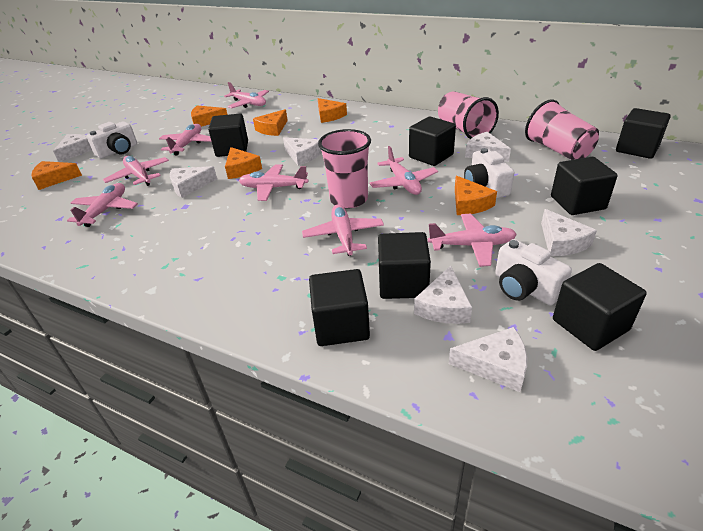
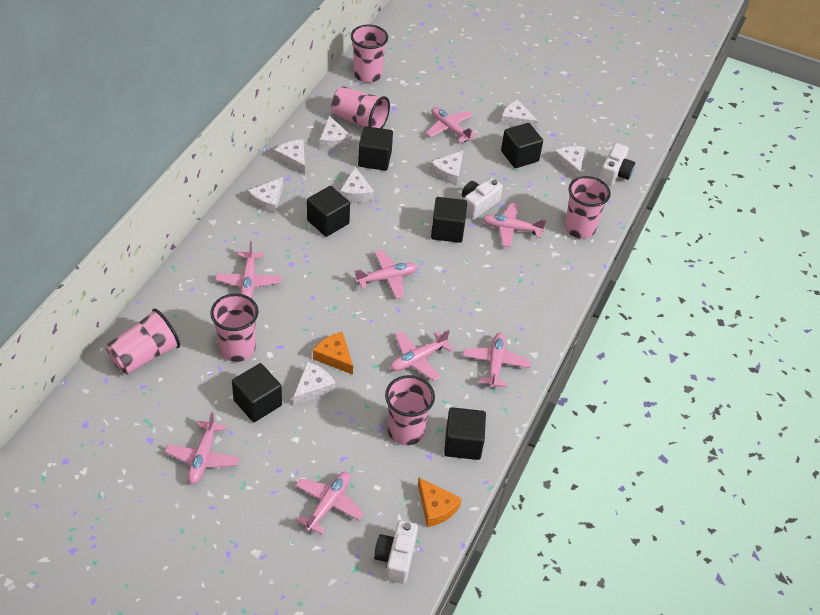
black cube: 7 -> 6
orange cheese: 6 -> 2
pink cup: 3 -> 6
white cheese: 7 -> 8

